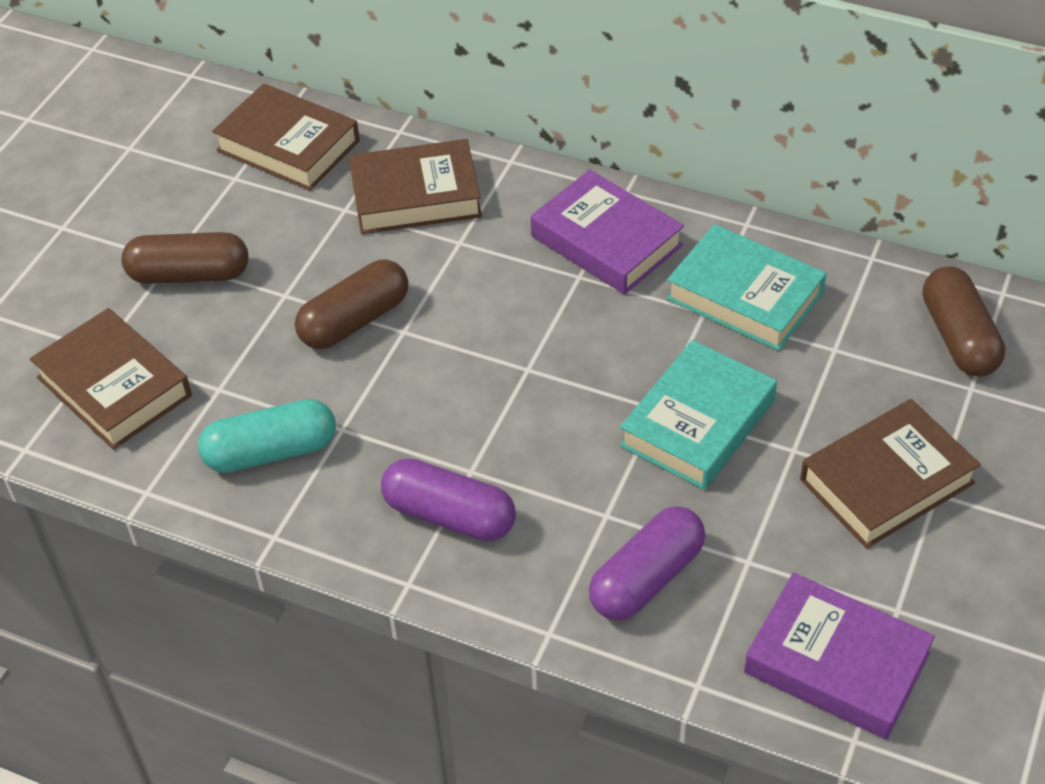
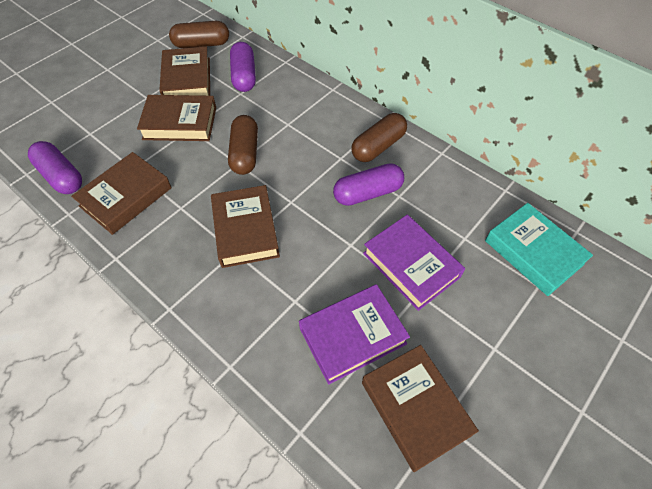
brown book: 4 -> 5
purple capsule: 2 -> 3
turquoise book: 2 -> 1
turquoise capsule: 1 -> 0

